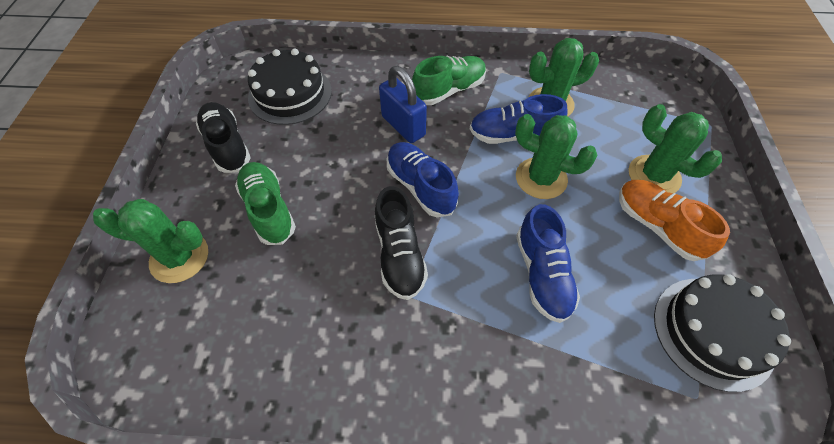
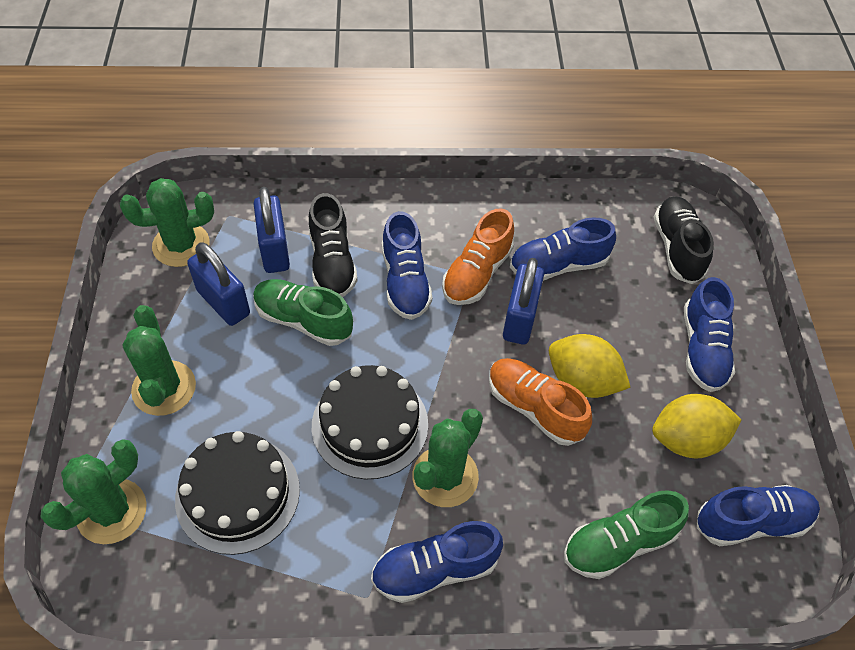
blue padlock: 1 -> 3
blue shoe: 3 -> 5
orange shoe: 1 -> 2
yellow lemon: 0 -> 2

